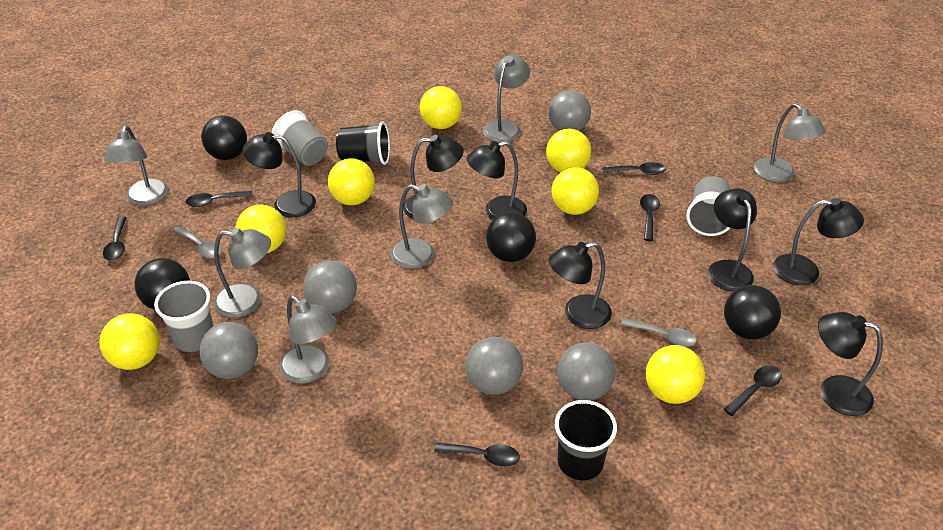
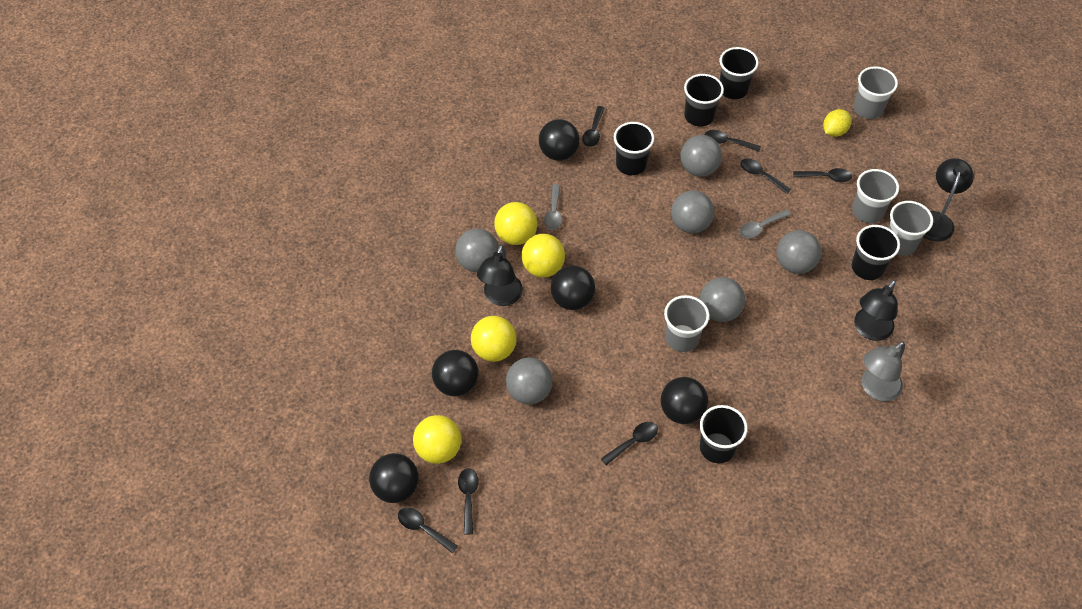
black ball: 4 -> 5
black cup: 2 -> 5
black lamp: 7 -> 3
black spoon: 6 -> 7
grey ball: 5 -> 6
grey cup: 3 -> 4
grey lamp: 6 -> 1
yellow ball: 7 -> 4
yellow lemon: 0 -> 1

